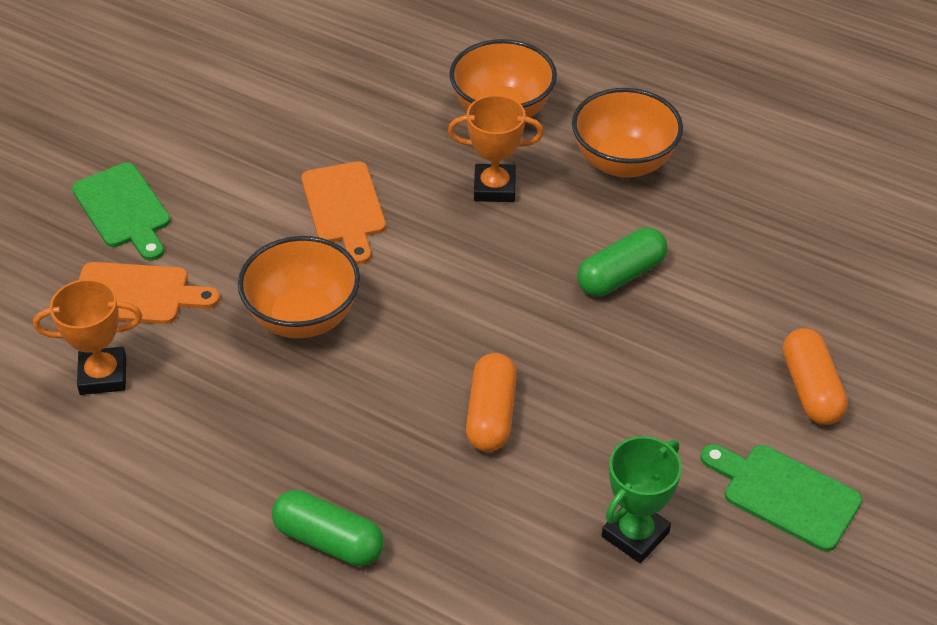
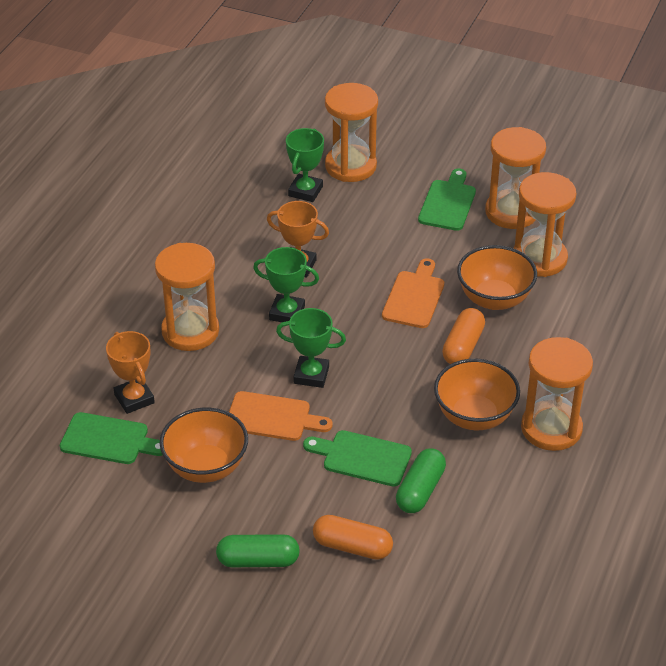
green cutting board: 2 -> 3
green trophy: 1 -> 3
orange hourglass: 0 -> 5

